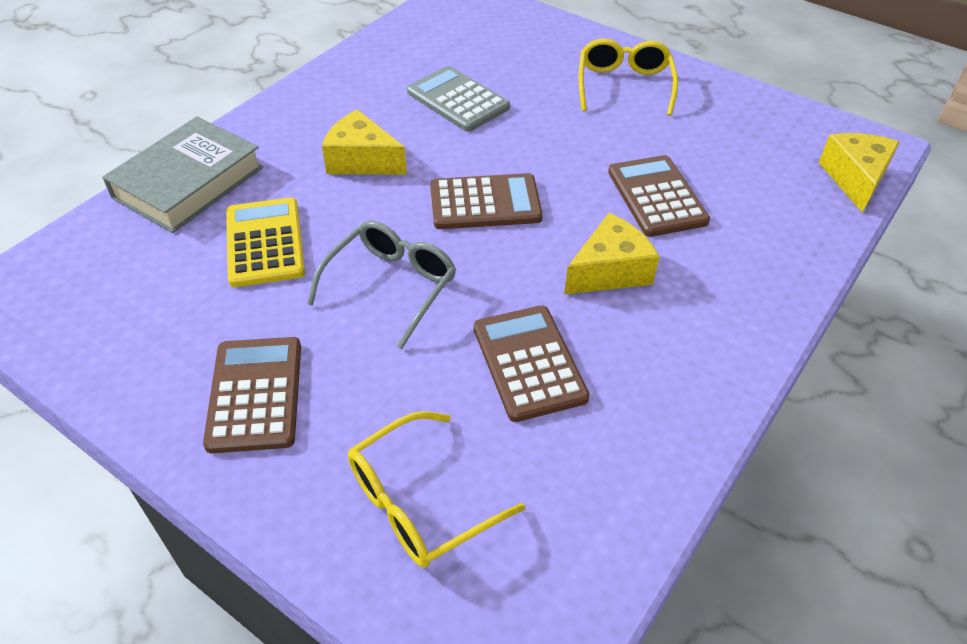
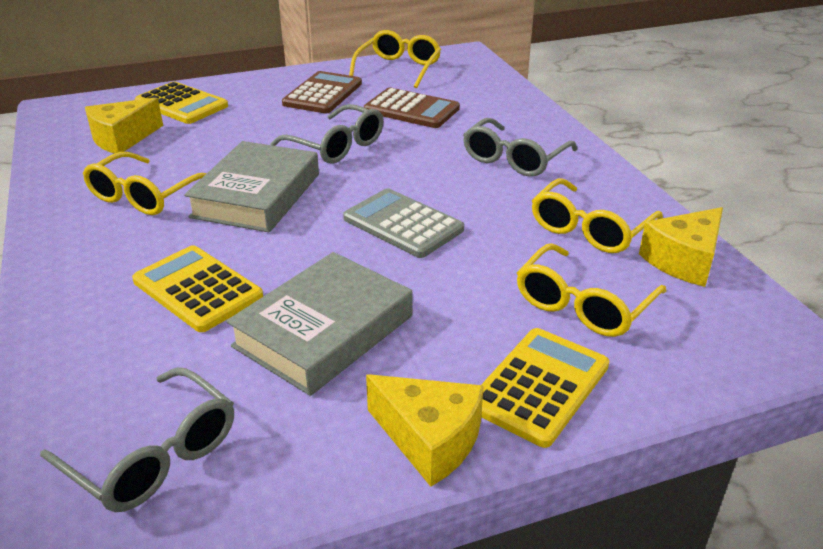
brown calculator: 4 -> 2
grey book: 1 -> 2
grey glasses: 1 -> 3
yellow calculator: 1 -> 3
yellow glasses: 2 -> 4

